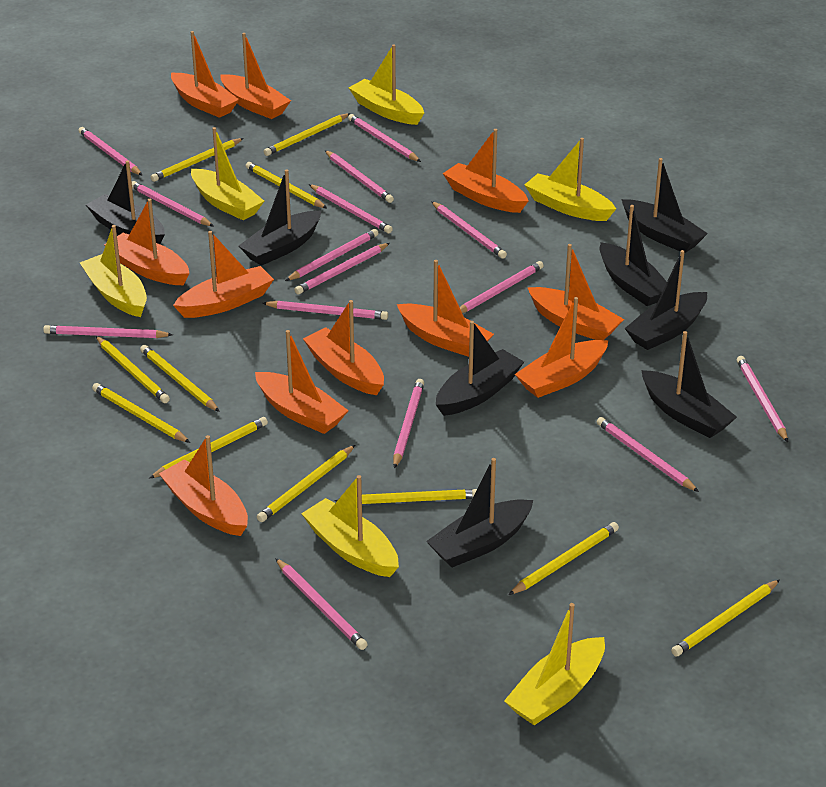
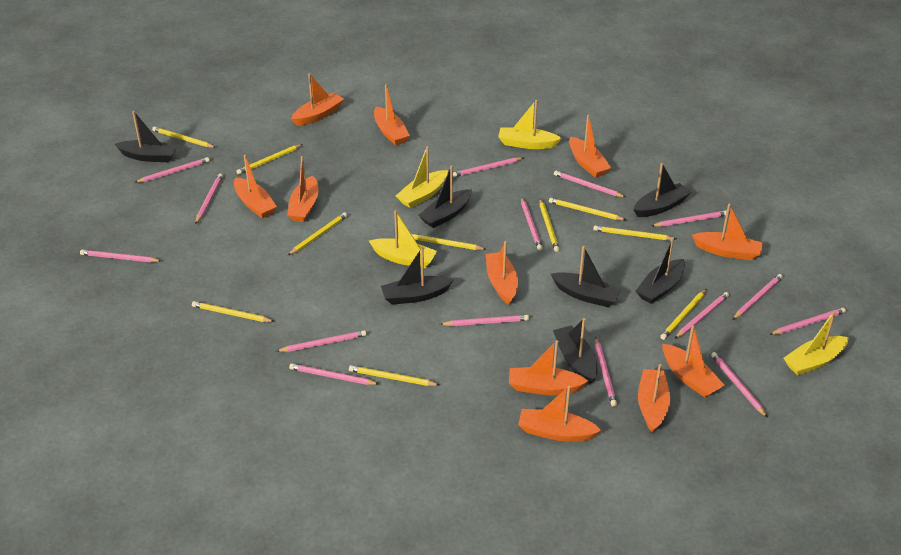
black boat: 8 -> 7
yellow boat: 6 -> 4
yellow pencil: 11 -> 10

